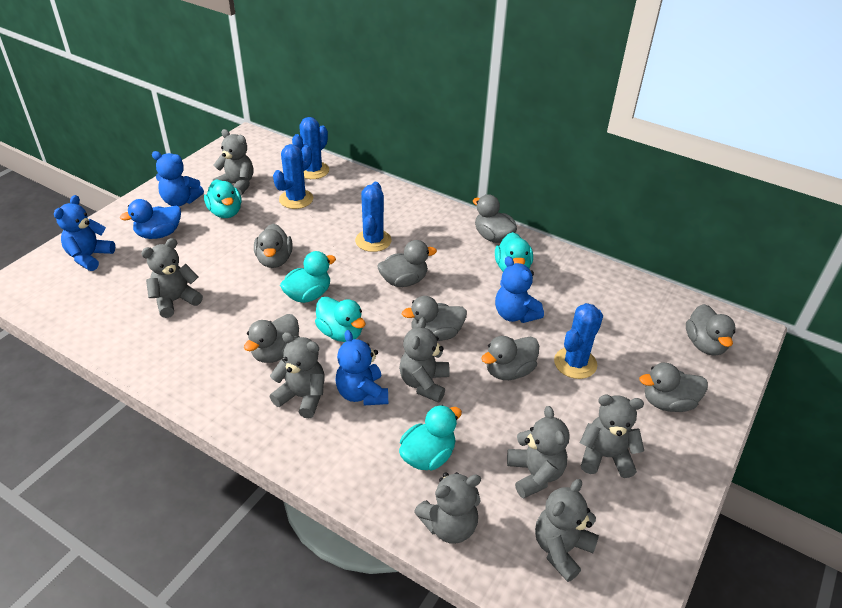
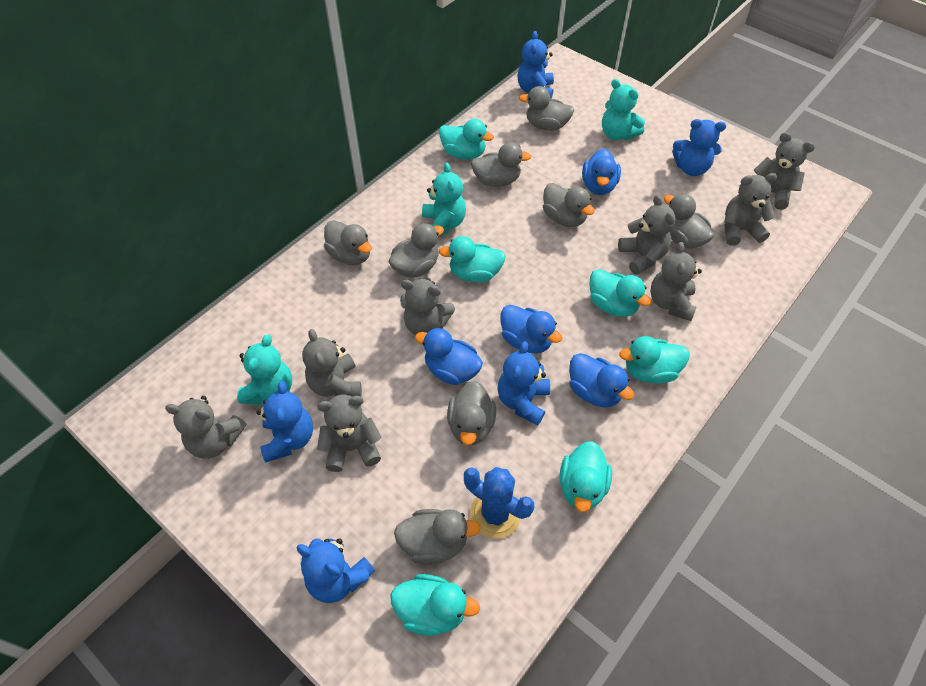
blue cactus: 4 -> 1
blue duck: 1 -> 4
blue teddy bear: 4 -> 5
turquoise duck: 5 -> 6
turquoise teddy bear: 0 -> 3

